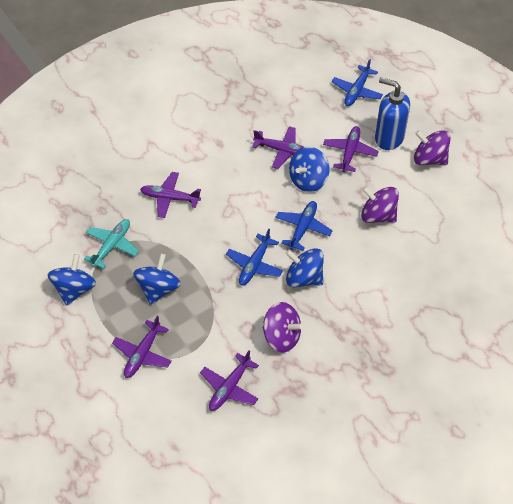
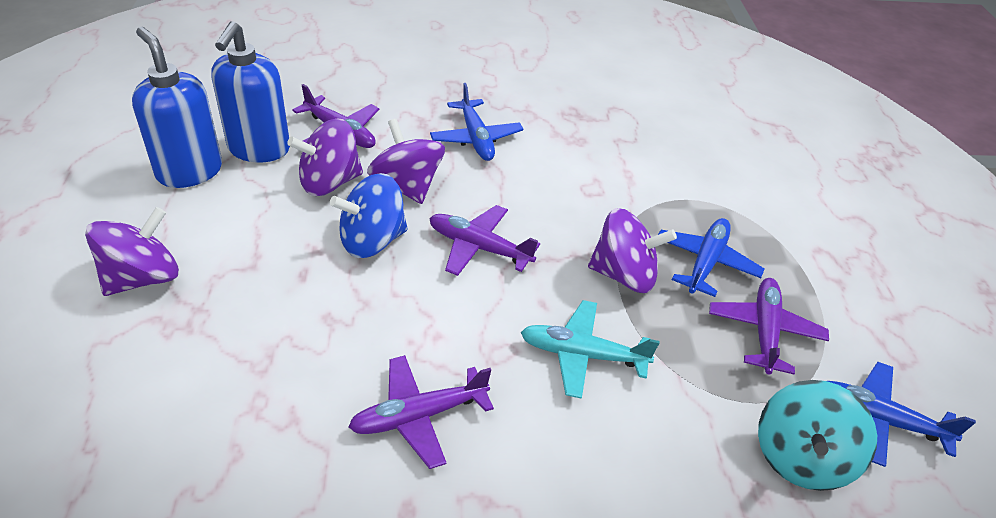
blue soap dispenser: 1 -> 2
blue spinning top: 4 -> 1
purple plane: 5 -> 4
purple spinning top: 3 -> 4
turquoise spinning top: 0 -> 1

